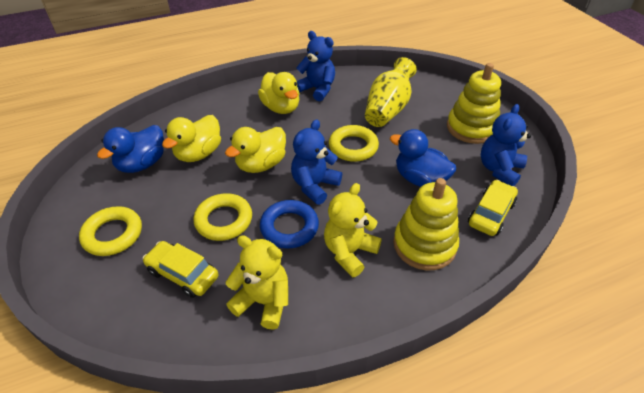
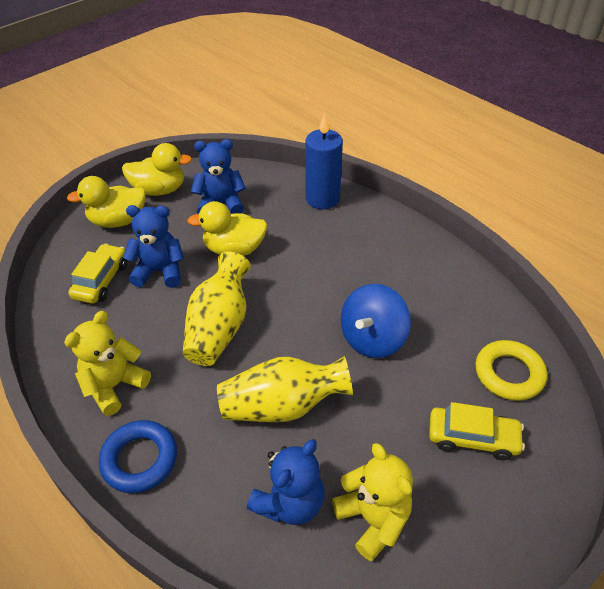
blue candle: 0 -> 1
blue duck: 2 -> 0
blue spinning top: 0 -> 1
yellow ring: 3 -> 1
yellow stacking toy: 2 -> 0
yellow vase: 1 -> 2

